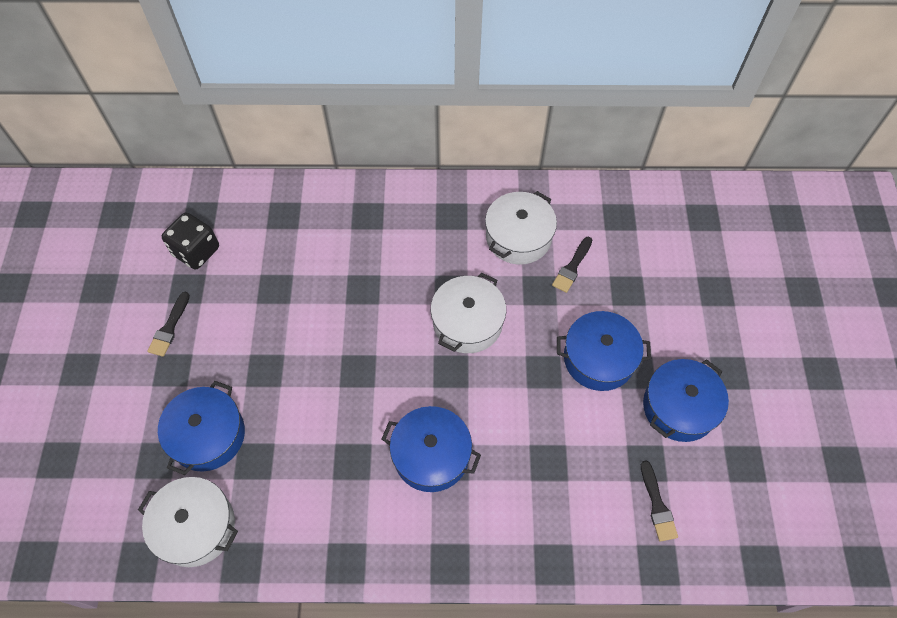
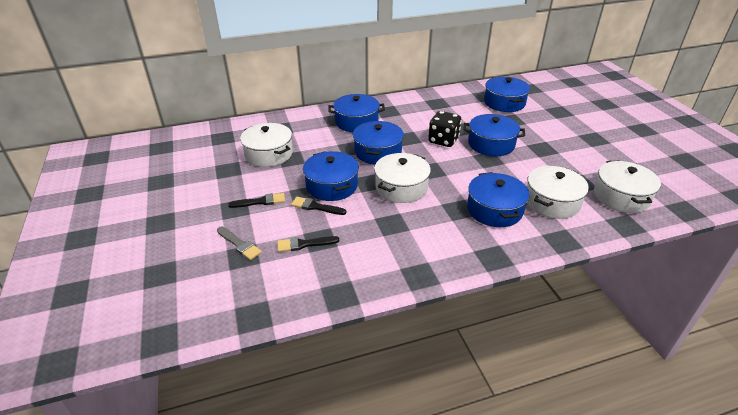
blue pot: 4 -> 6
grey brush: 0 -> 1
white pot: 3 -> 4

